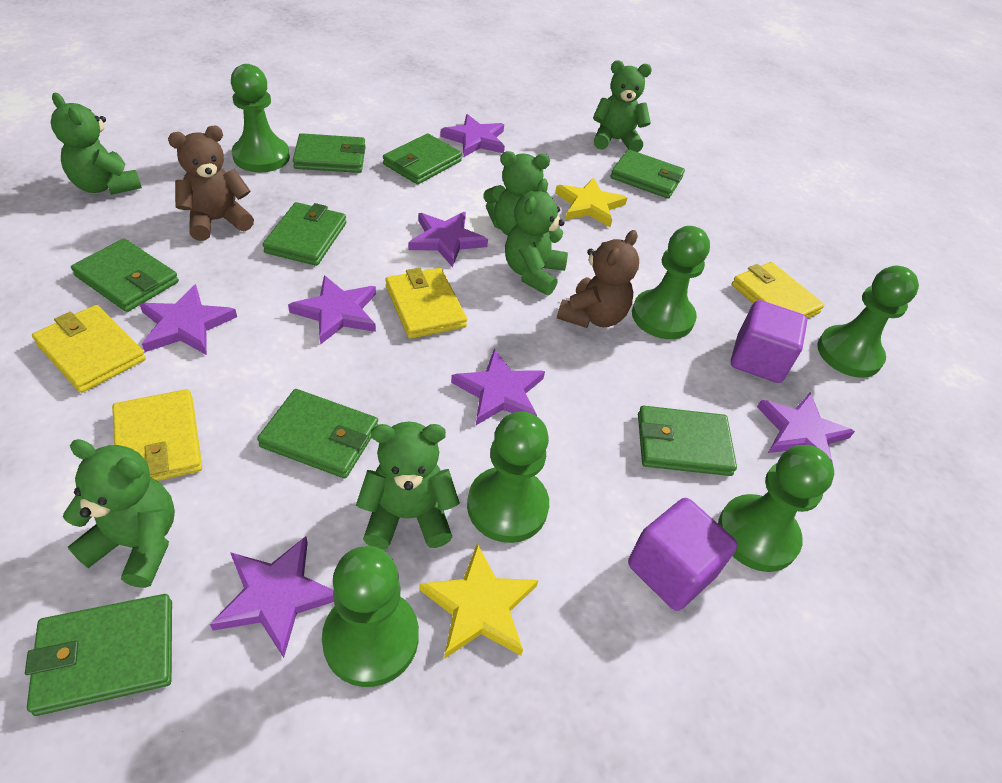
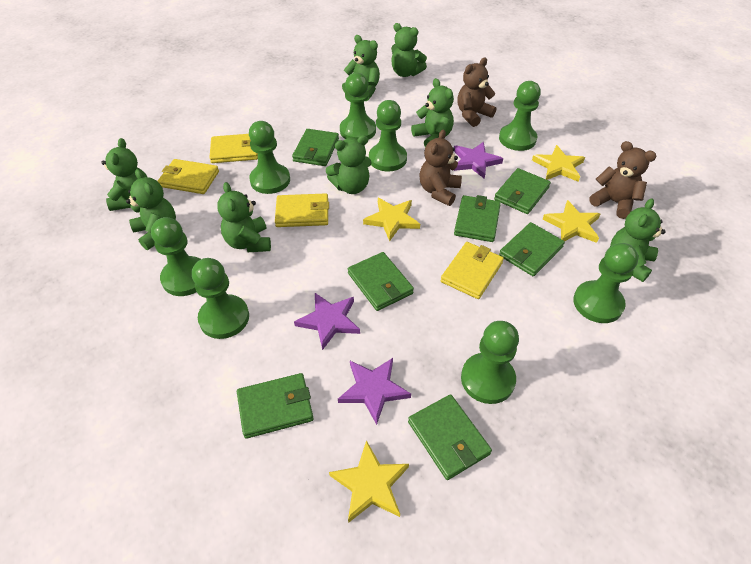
brown teddy bear: 2 -> 3
green pawn: 6 -> 8
green teddy bear: 6 -> 8
green wallet: 8 -> 7
purple cube: 2 -> 0
purple star: 7 -> 3
yellow star: 2 -> 4

